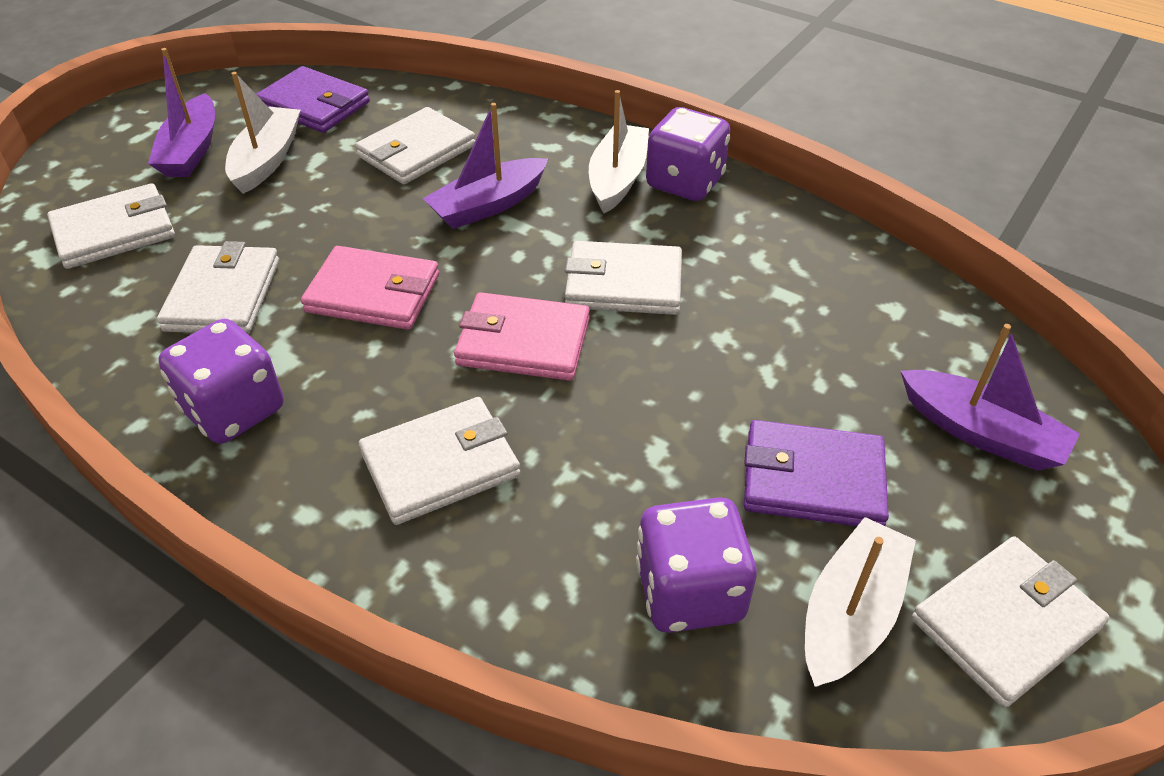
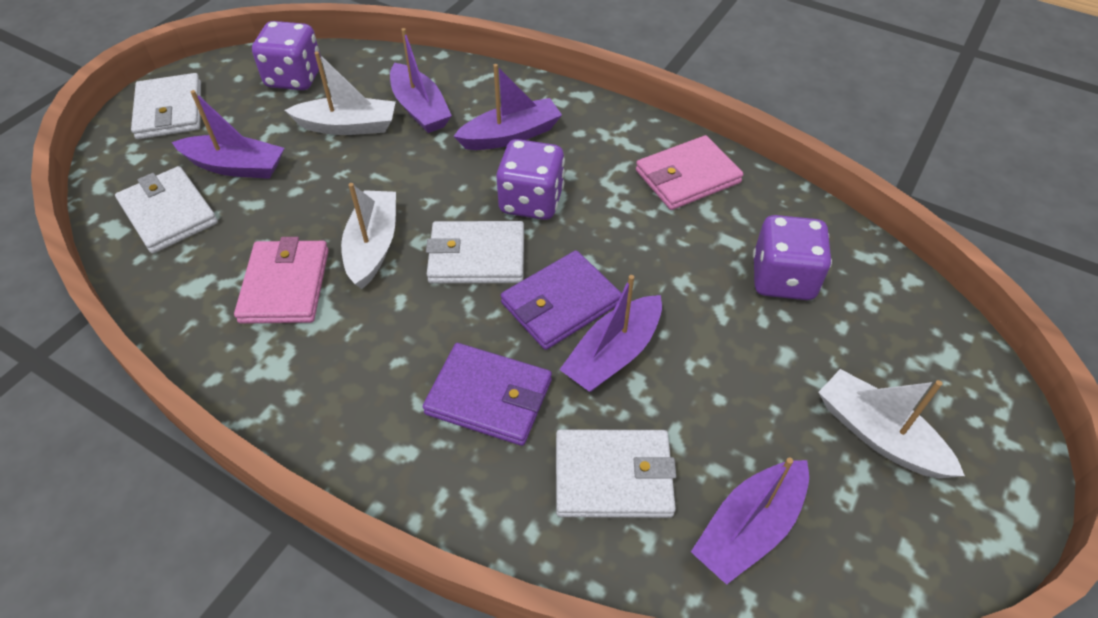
purple boat: 3 -> 5
white wallet: 6 -> 4

